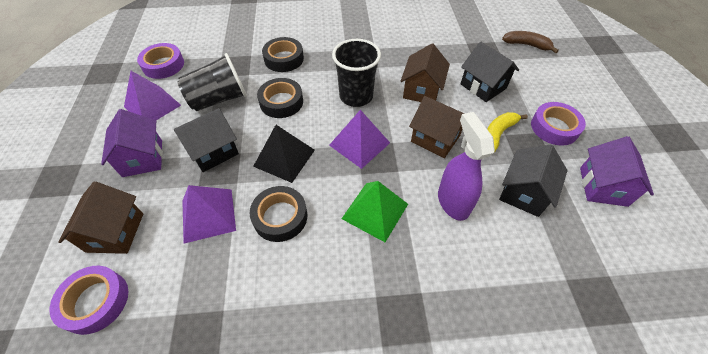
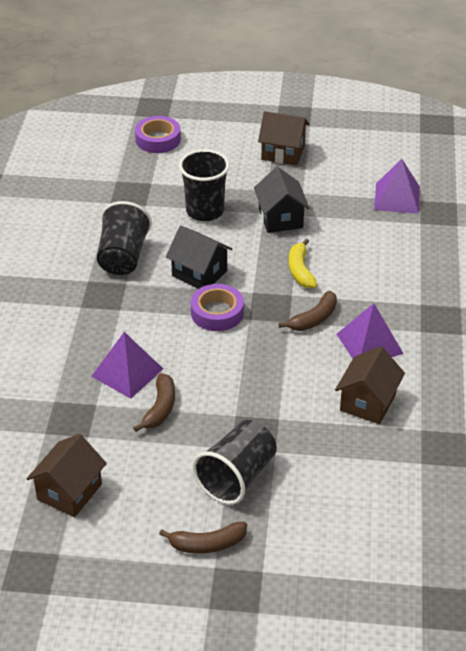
black cup: 2 -> 3
black house: 3 -> 2
black pyramid: 1 -> 0
black tape: 3 -> 0
brown banana: 1 -> 3
green pyramid: 1 -> 0
purple house: 2 -> 0
purple spray bottle: 1 -> 0
purple tape: 3 -> 2

